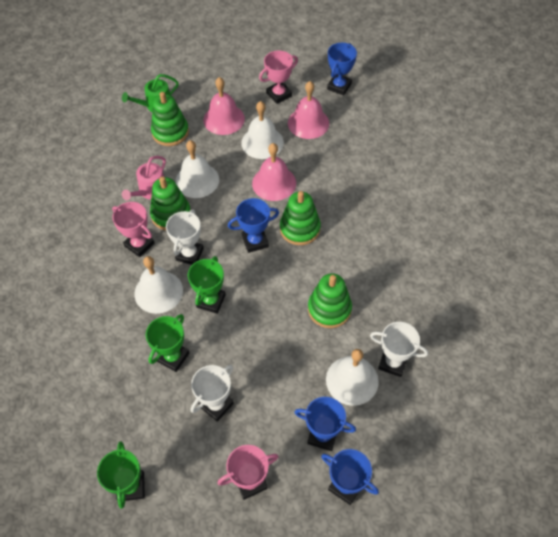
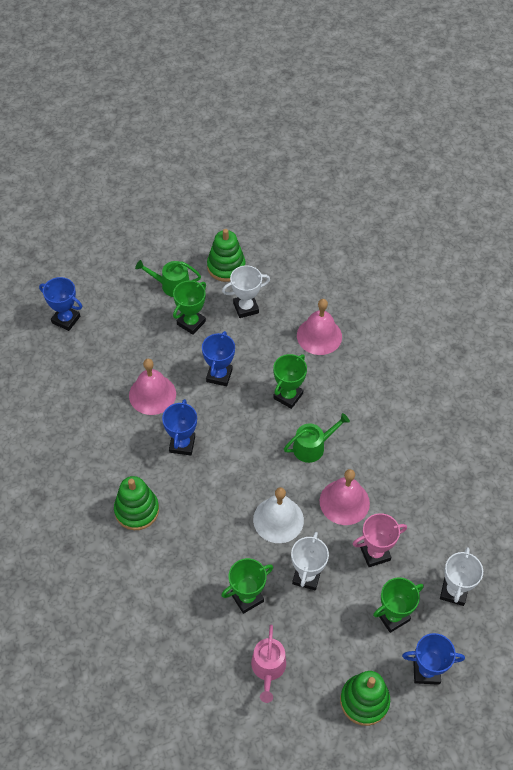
green stacking toy: 4 -> 3
green trophy: 3 -> 4
green watering can: 1 -> 2
pink trophy: 3 -> 1
white bell: 4 -> 1

